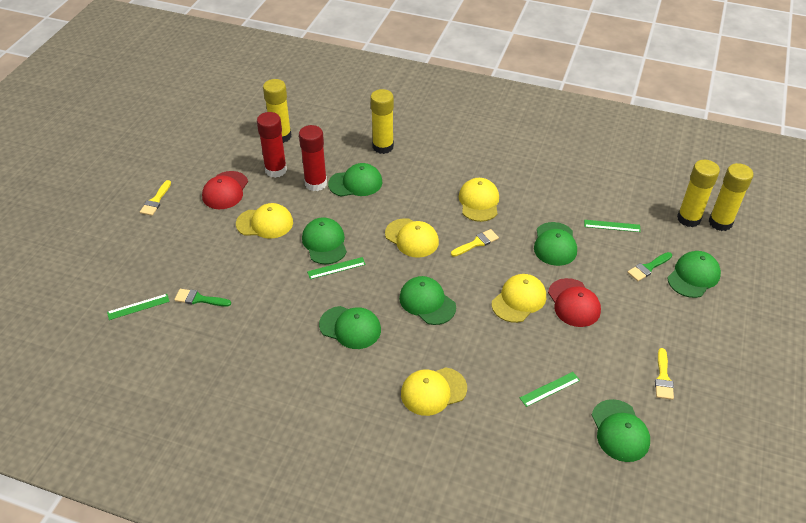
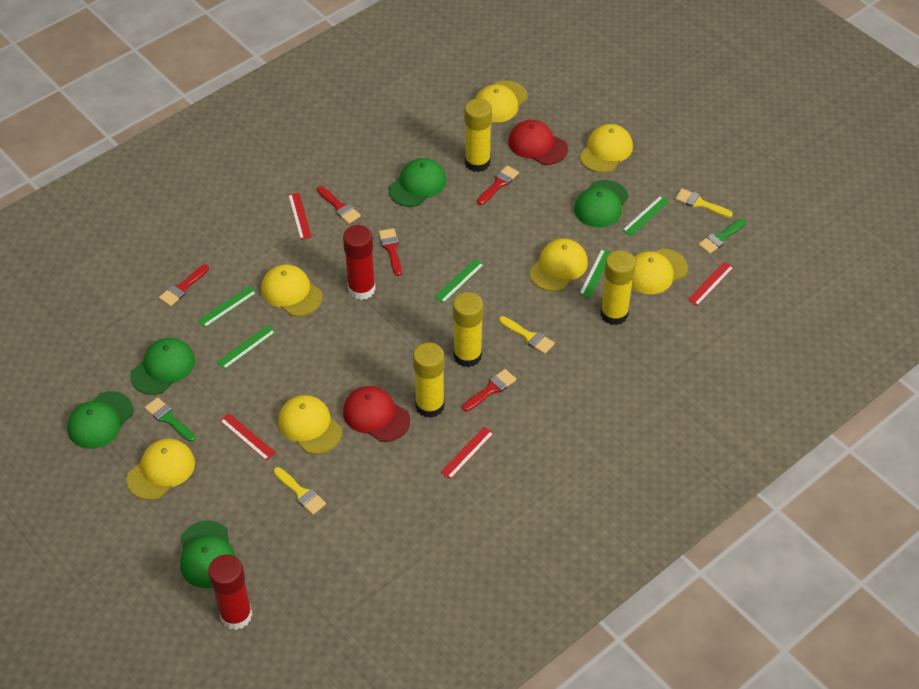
green cap: 7 -> 5
green ruler: 4 -> 5
red brush: 0 -> 5
red ruler: 0 -> 4
yellow cap: 5 -> 7

